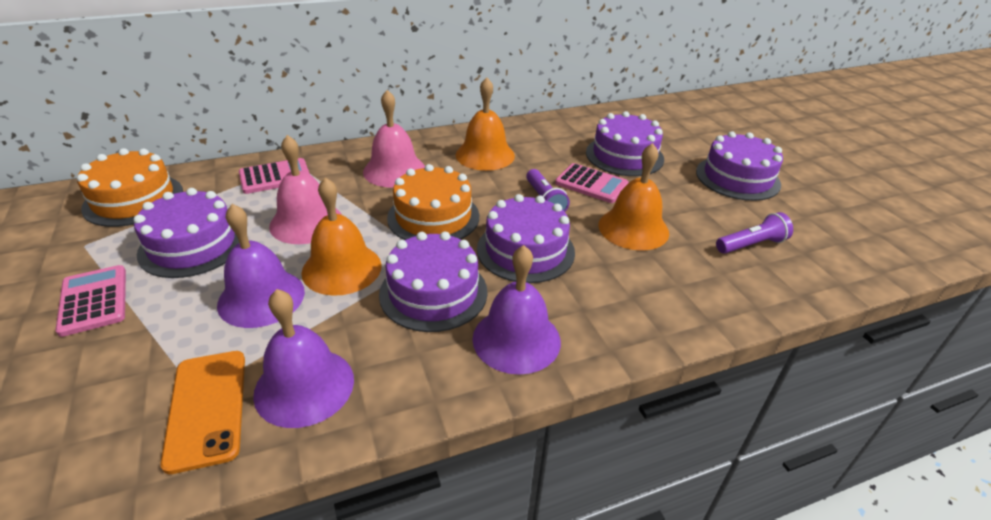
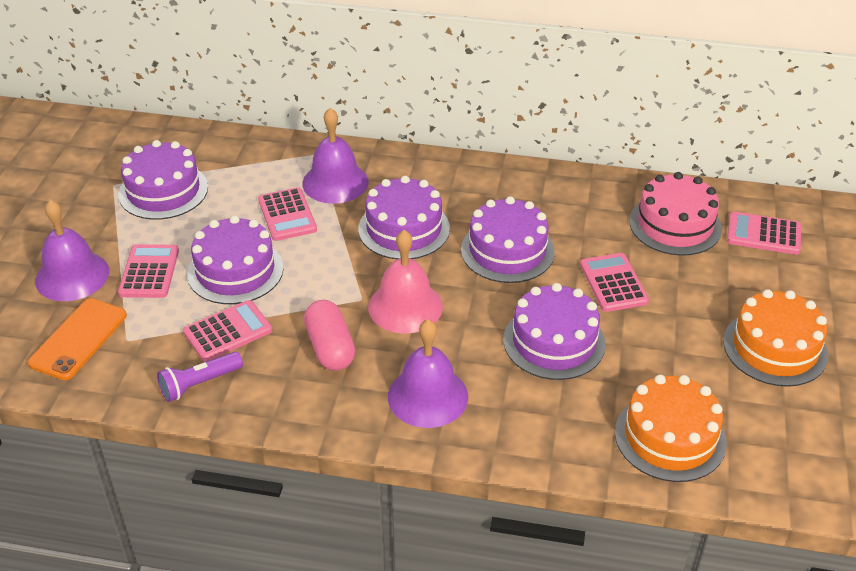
orange bell: 3 -> 0
pink bell: 2 -> 1
pink cake: 0 -> 1
pink calculator: 3 -> 5
pink capsule: 0 -> 1
purple flashlight: 2 -> 1

